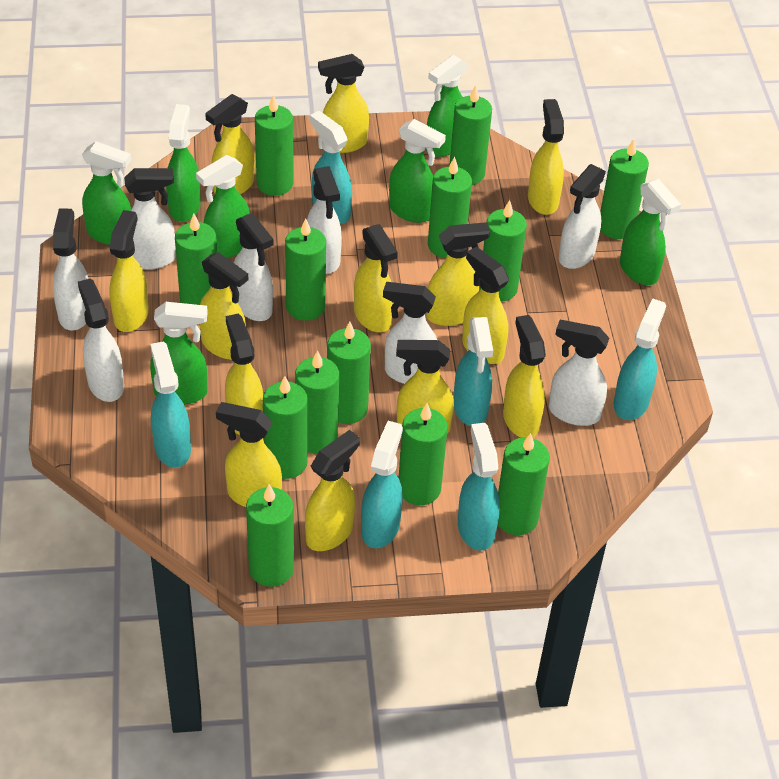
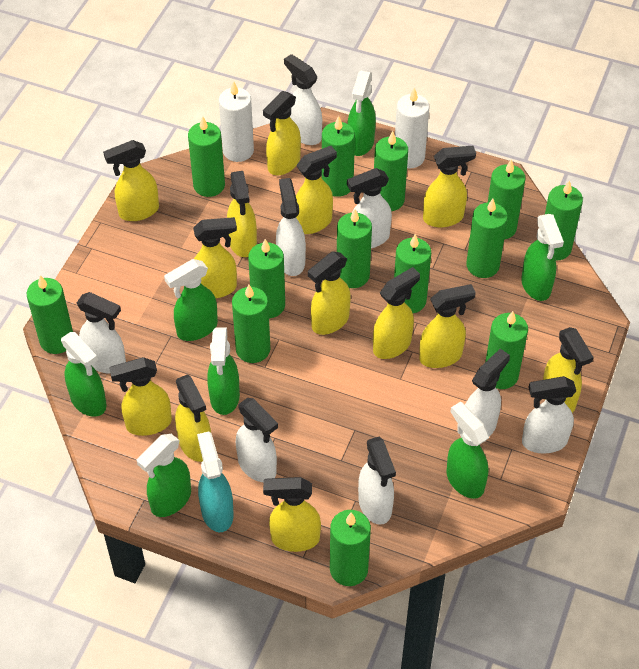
turquoise spray bottle: 6 -> 1
white candle: 0 -> 2

